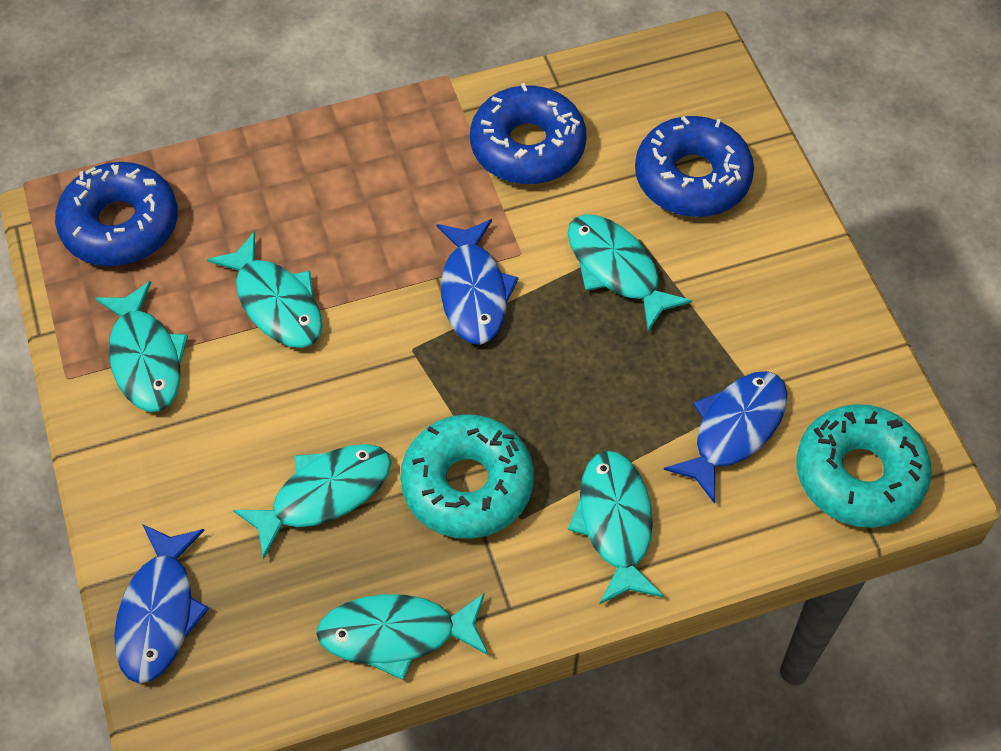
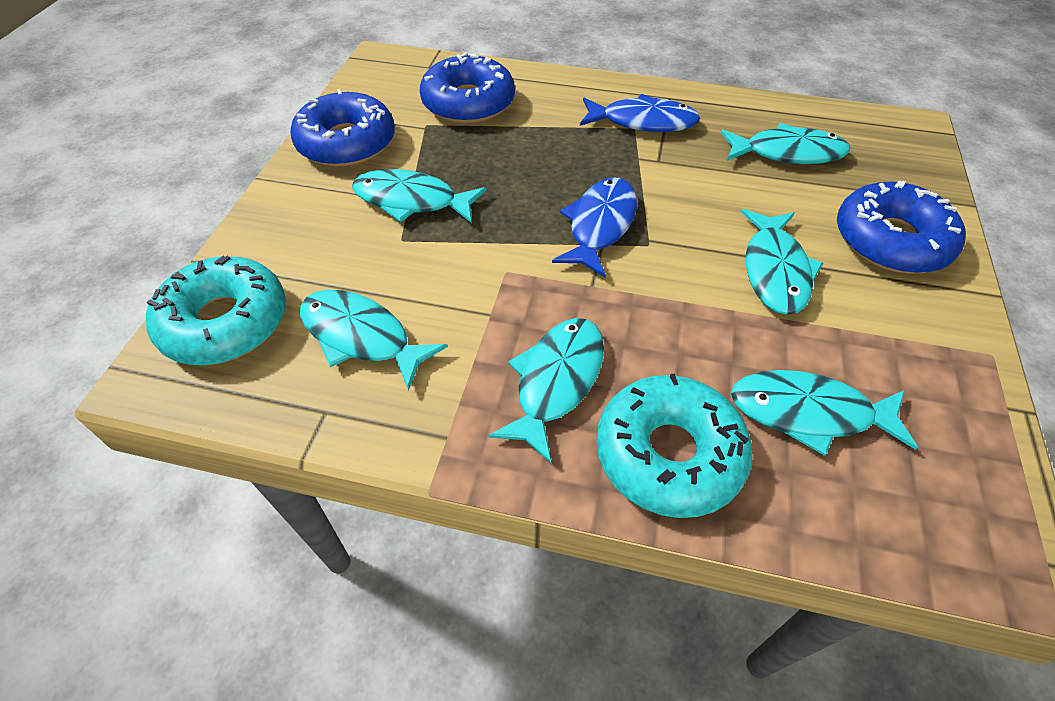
blue fish: 3 -> 2

